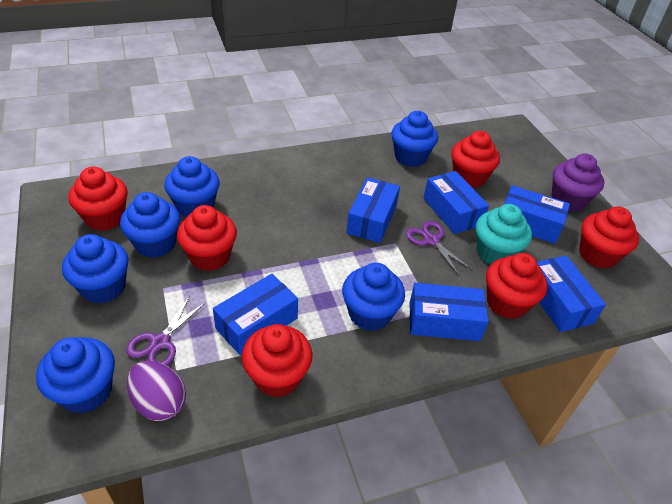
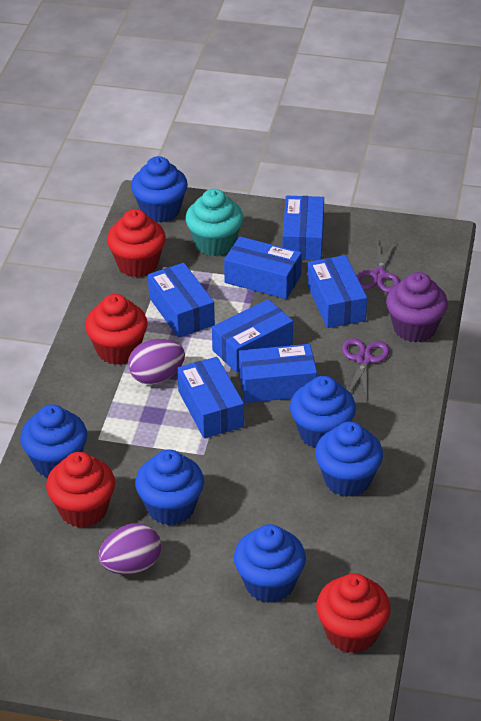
blue box: 6 -> 7
purple egg: 1 -> 2
red cupcake: 6 -> 4

